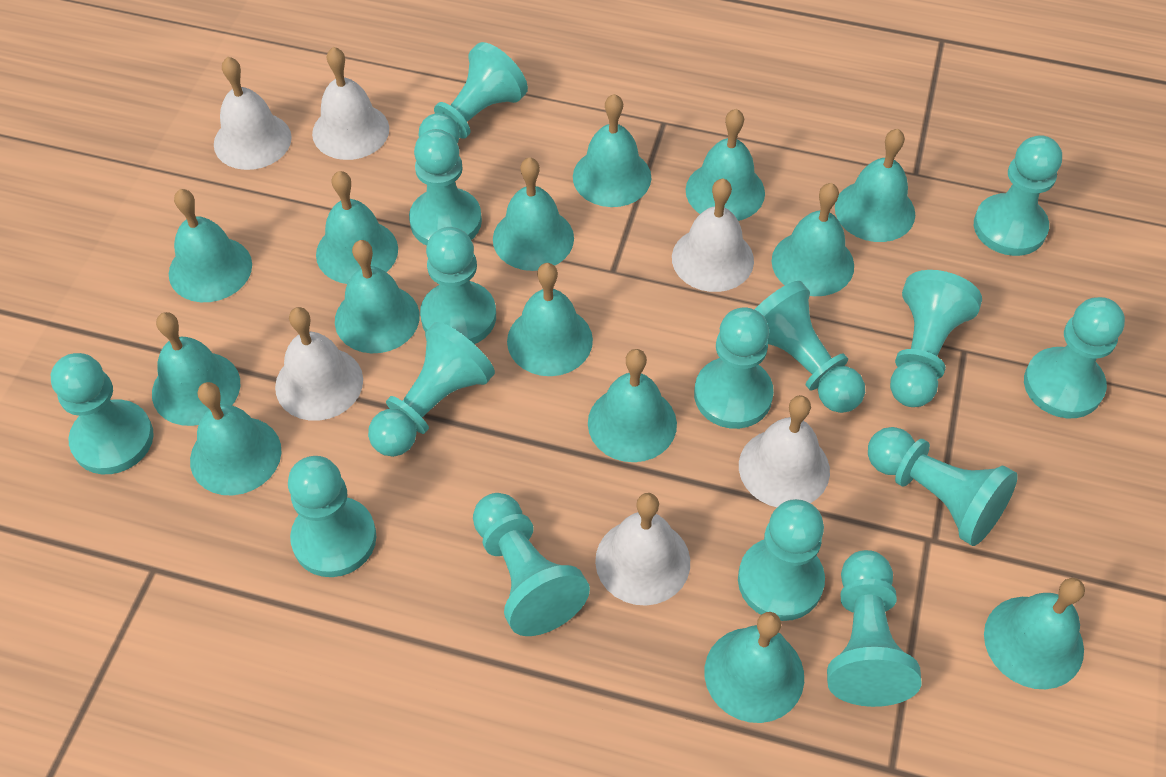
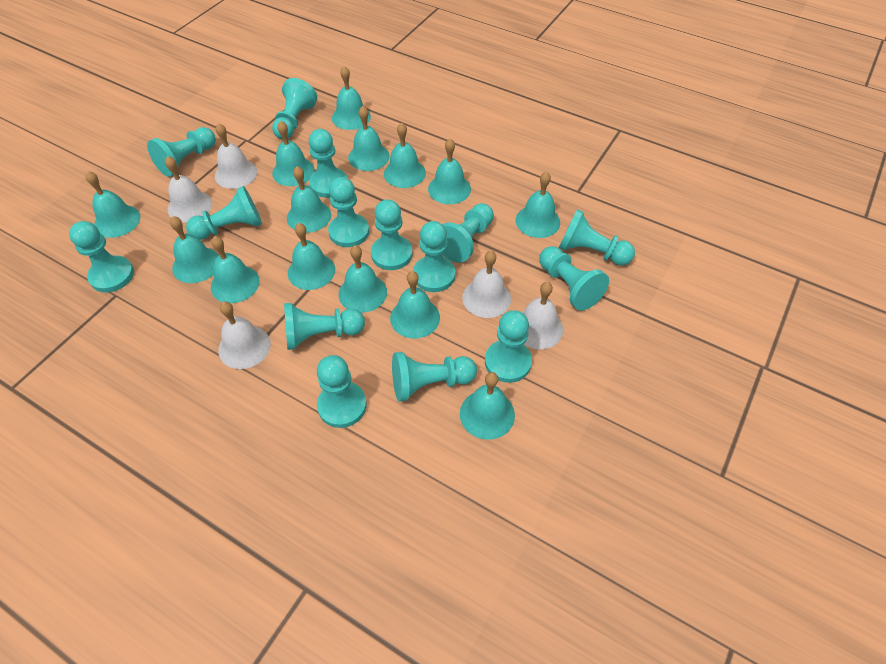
white bell: 6 -> 5

